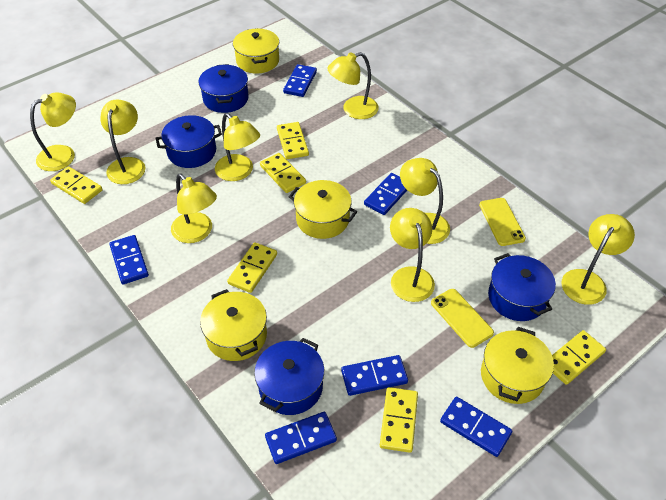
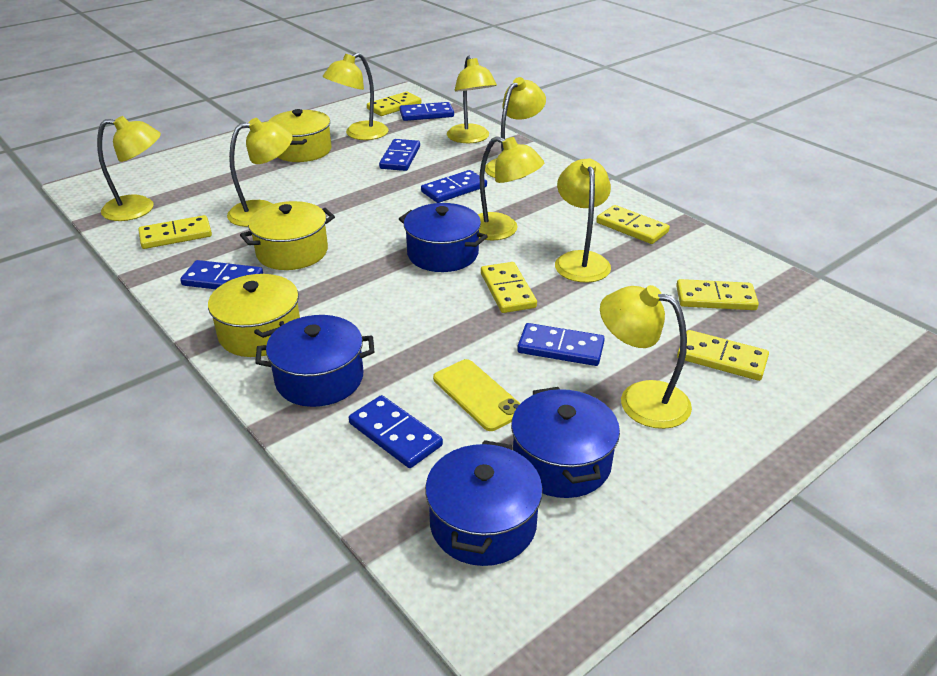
yellow phone: 2 -> 1
yellow pot: 4 -> 3

